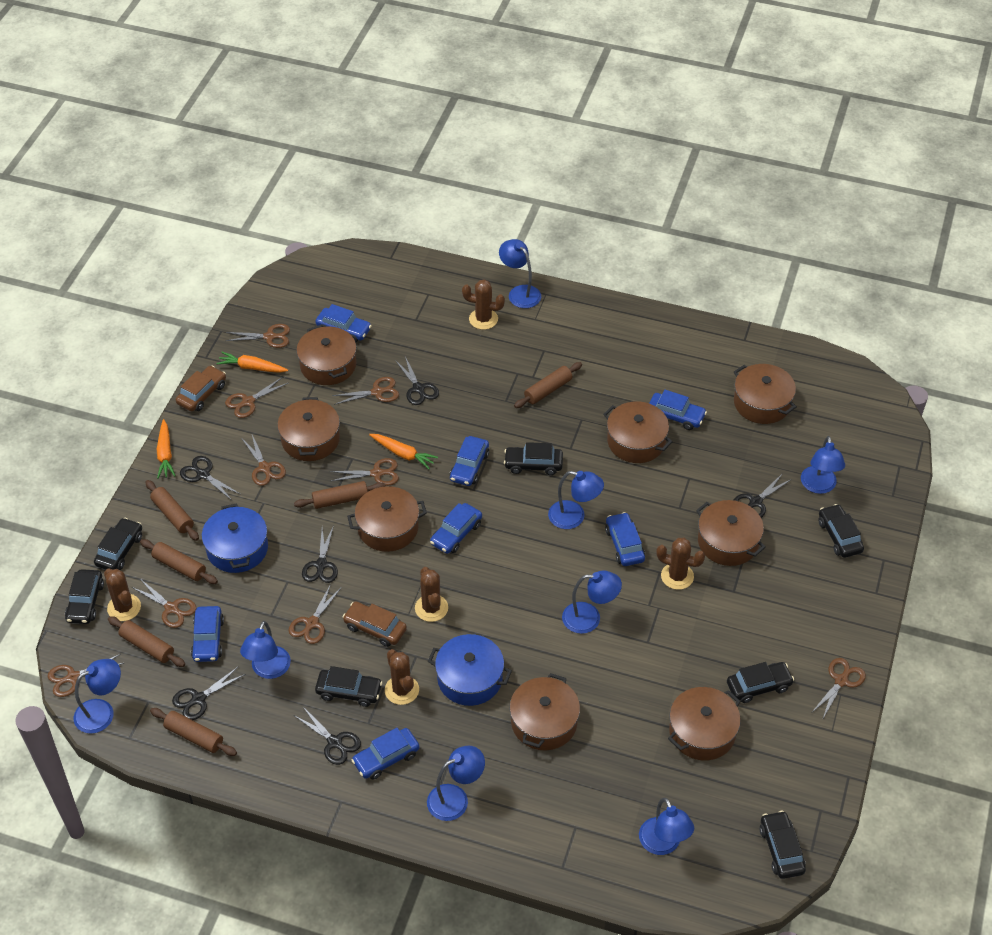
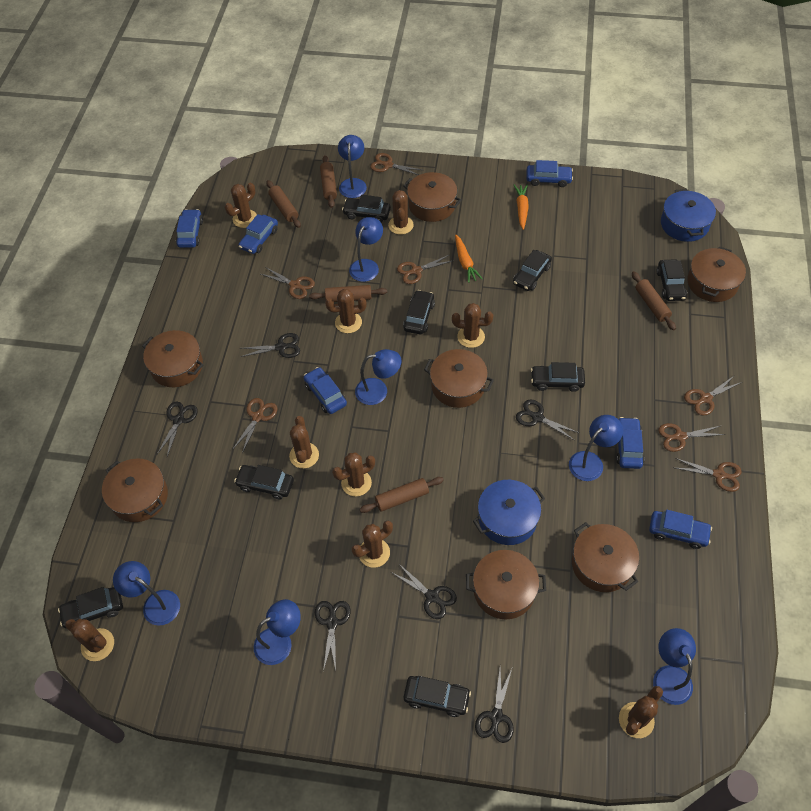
black car: 7 -> 8
blue car: 7 -> 6
blue lamp: 8 -> 7
brown cactus: 5 -> 9
brown car: 2 -> 0
brown pot: 8 -> 7
brown rolling pin: 6 -> 5
brown scissors: 9 -> 7
orange carrot: 3 -> 2

